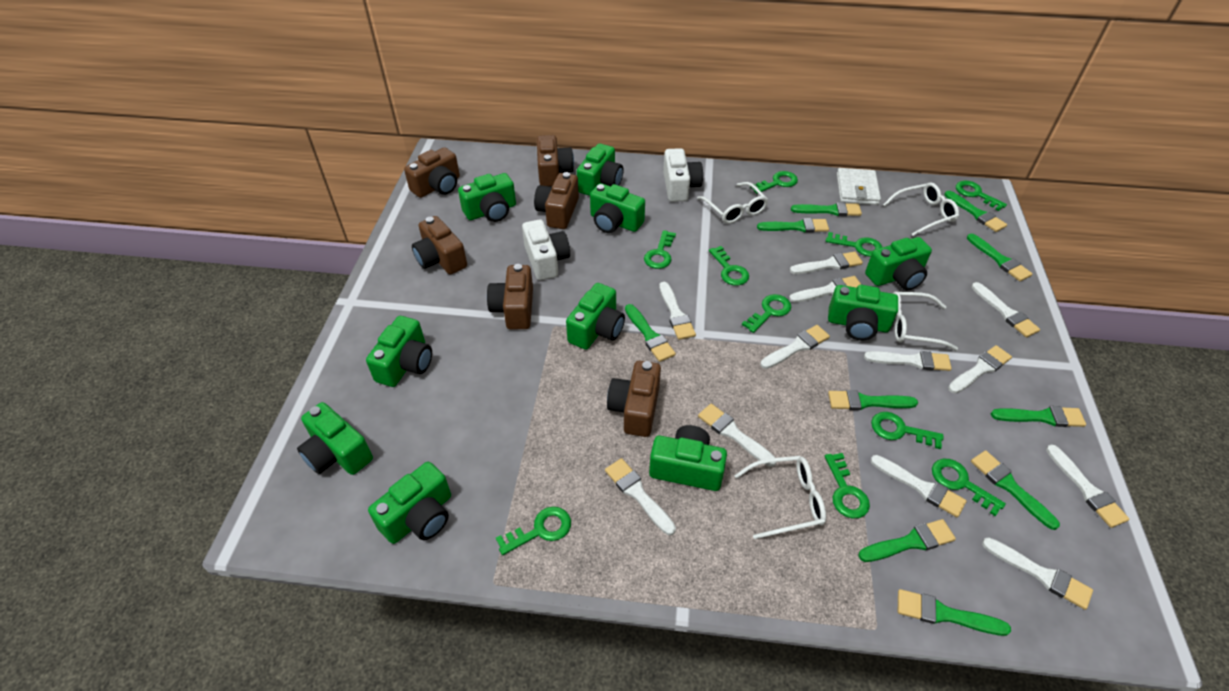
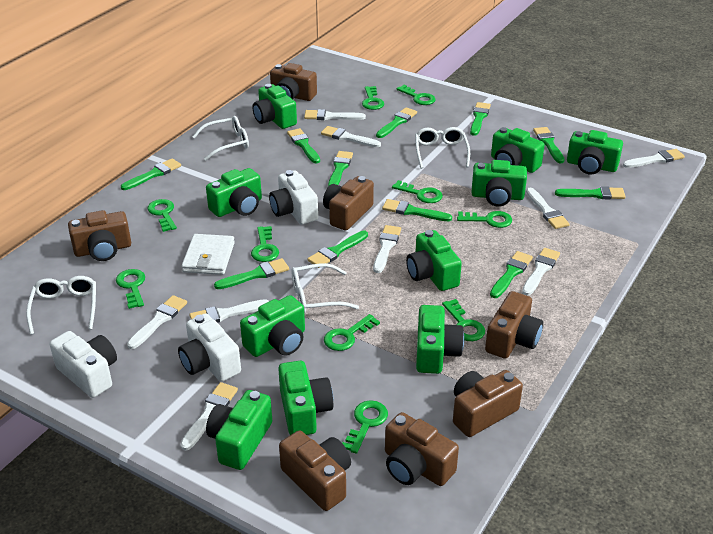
brown camera: 6 -> 7
green brush: 10 -> 11
white brush: 12 -> 9
white camera: 2 -> 3

